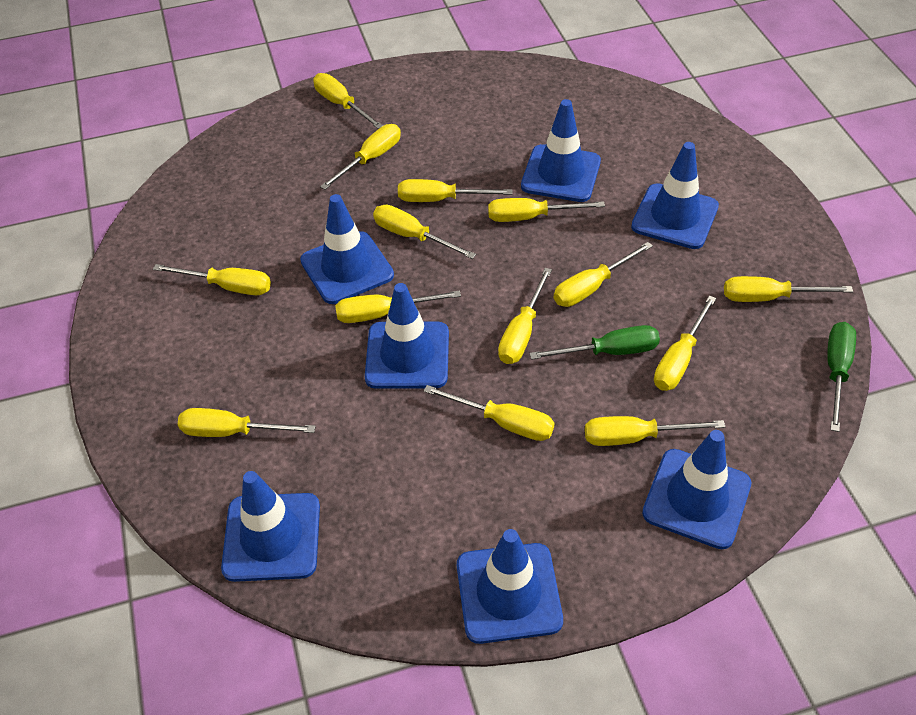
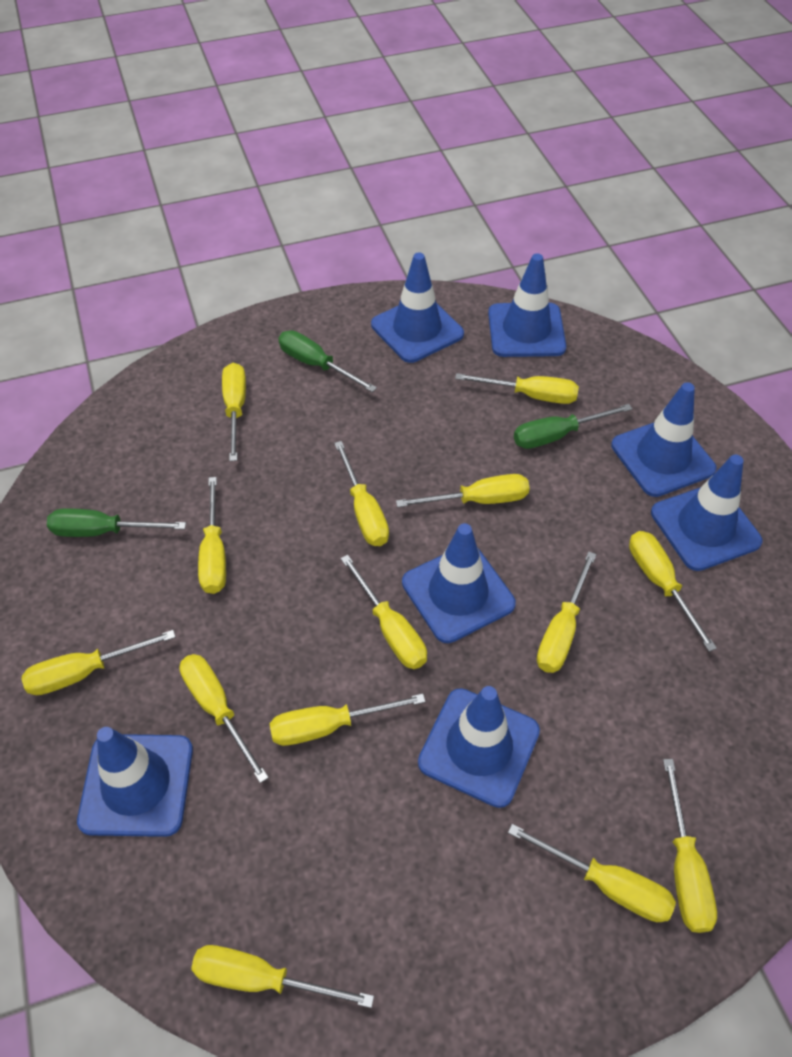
green screwdriver: 2 -> 3

